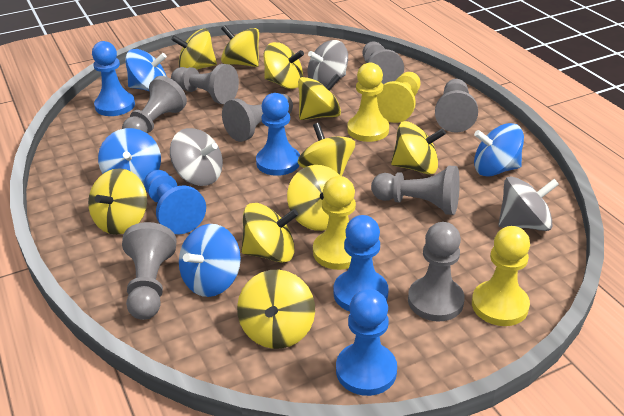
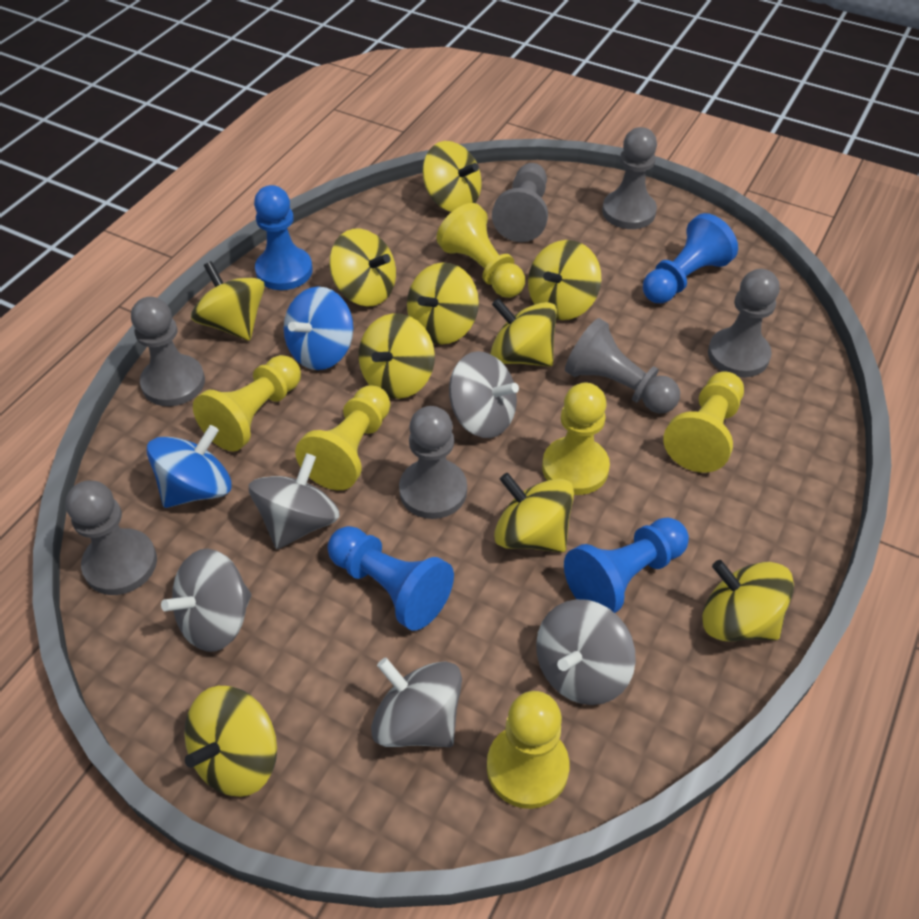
blue pawn: 5 -> 4
blue spinning top: 4 -> 2
grey pawn: 8 -> 7
grey spinning top: 3 -> 5
yellow pawn: 4 -> 6

